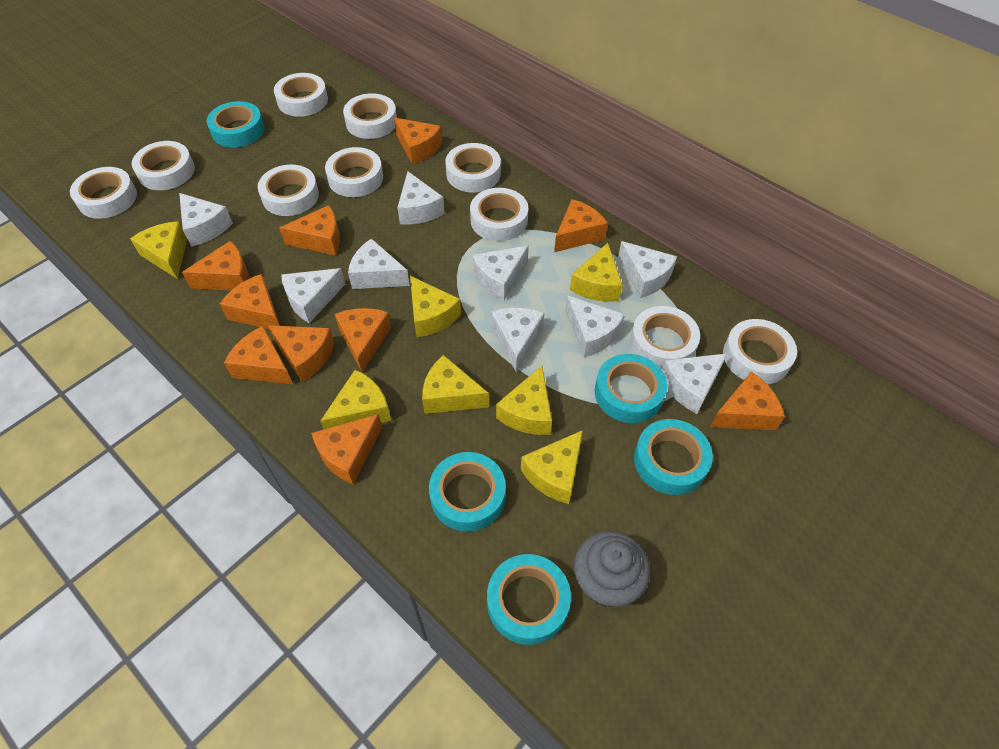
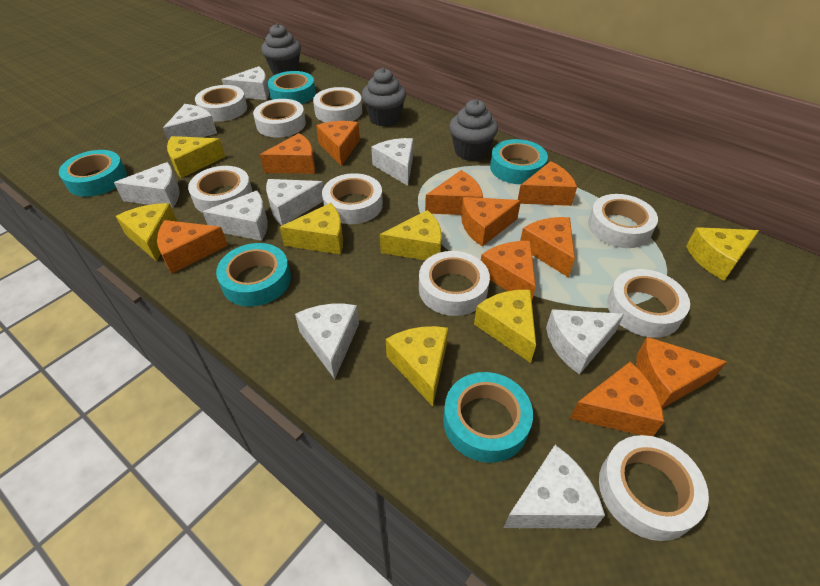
grey cupcake: 1 -> 3
white tape: 10 -> 9

